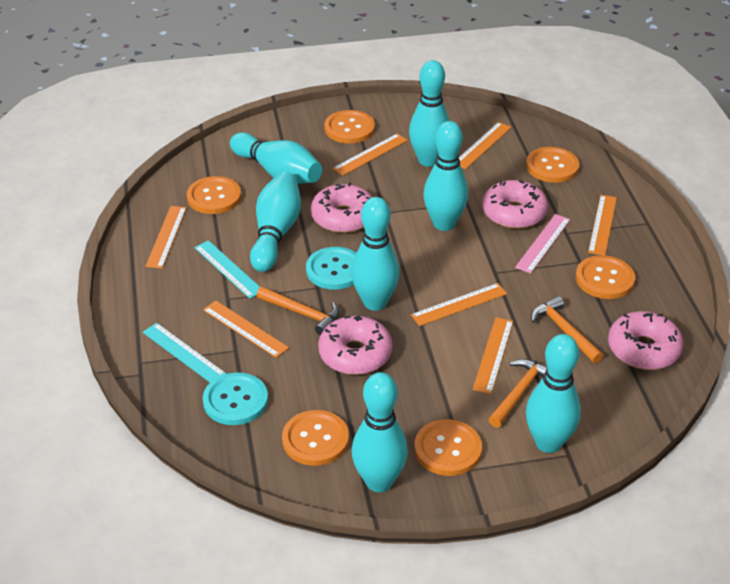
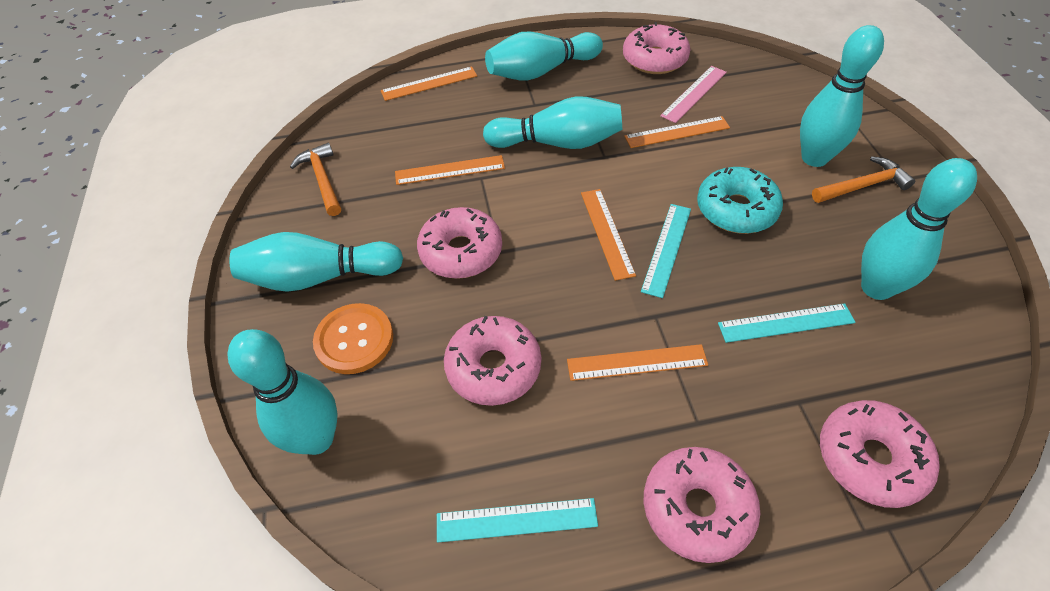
orange button: 6 -> 1
orange hammer: 3 -> 2
orange ruler: 7 -> 5
pink donut: 4 -> 5
turquoise bowling pin: 7 -> 6
turquoise button: 2 -> 0
turquoise donut: 0 -> 1
turquoise ruler: 2 -> 3

